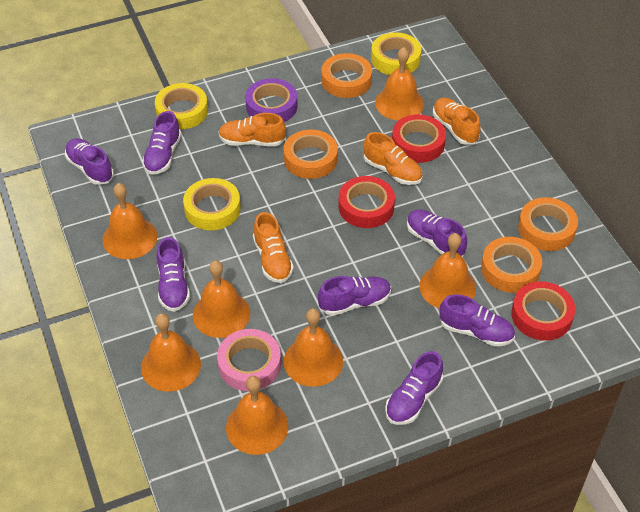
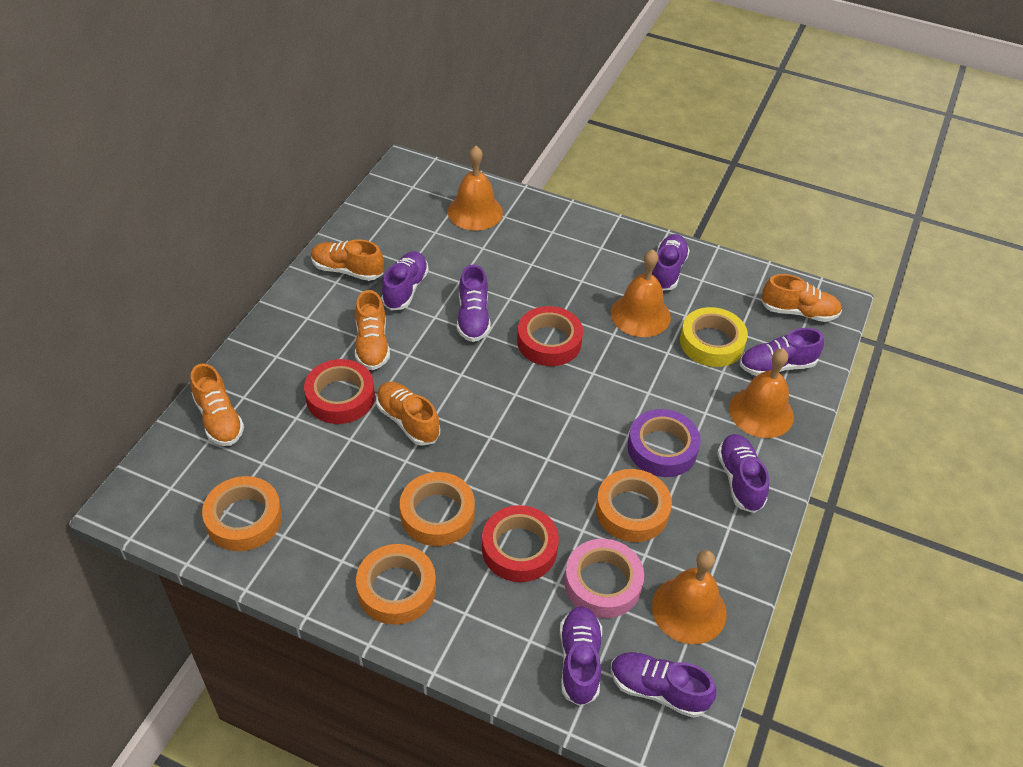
orange bell: 7 -> 4
orange shoe: 4 -> 5
yellow tape: 3 -> 1

